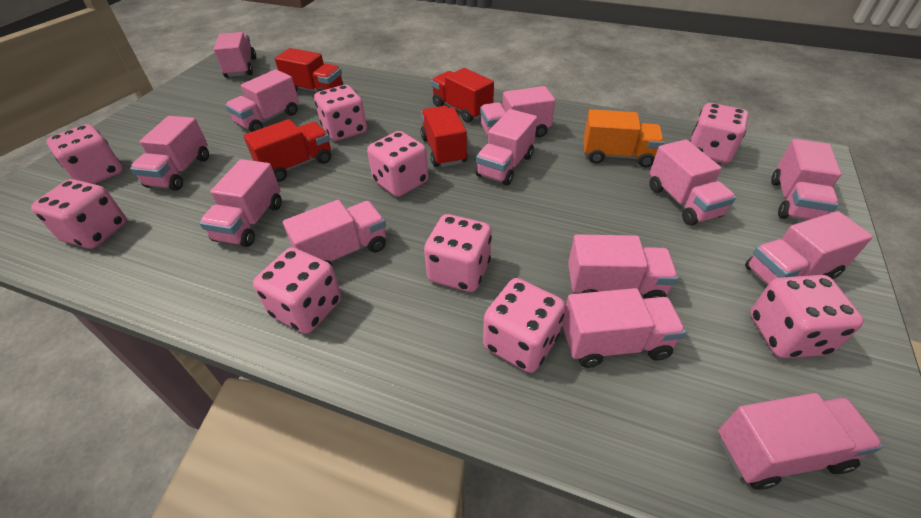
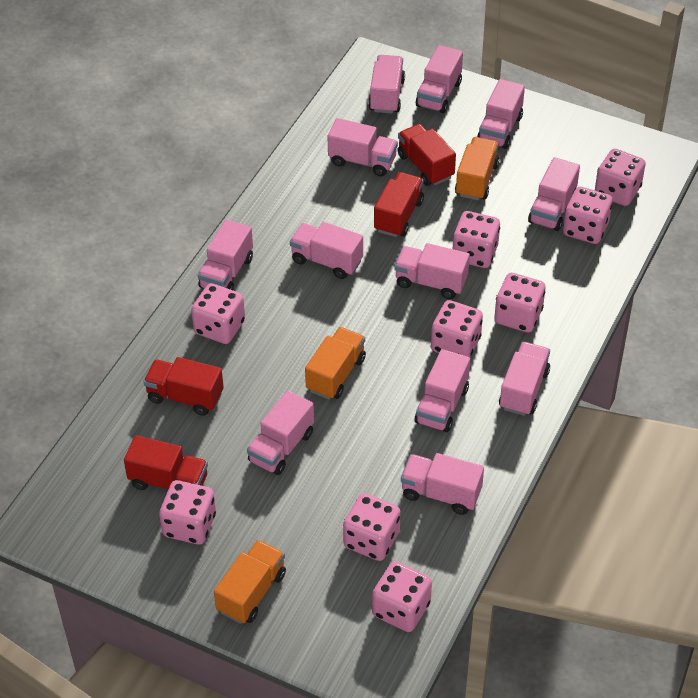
orange truck: 1 -> 3
pink truck: 13 -> 12

